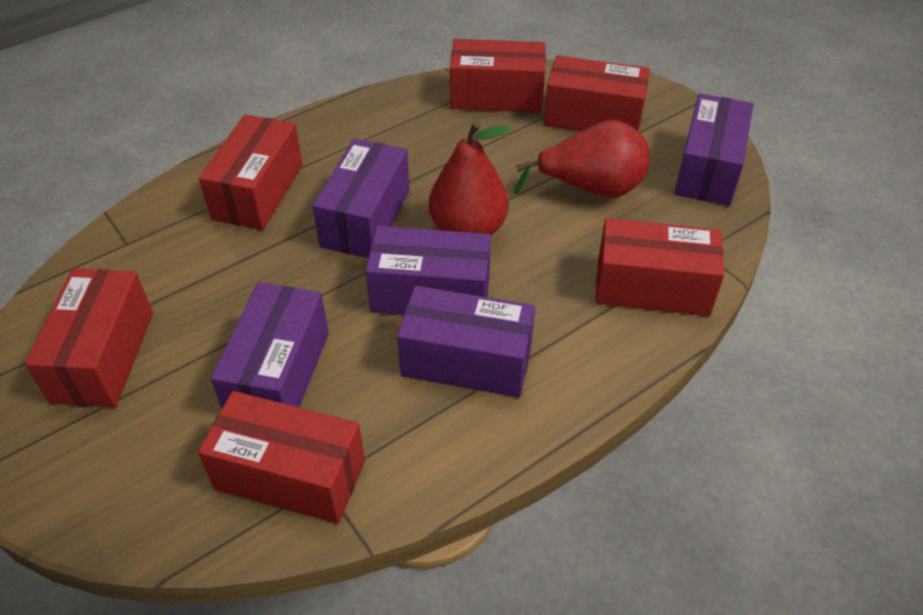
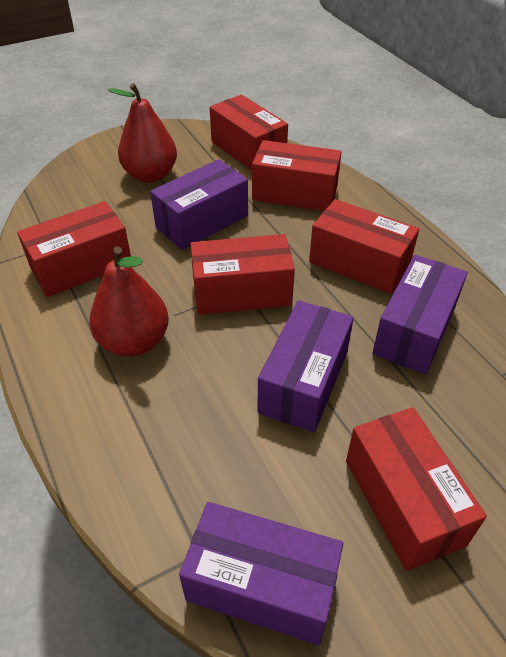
purple box: 5 -> 4

